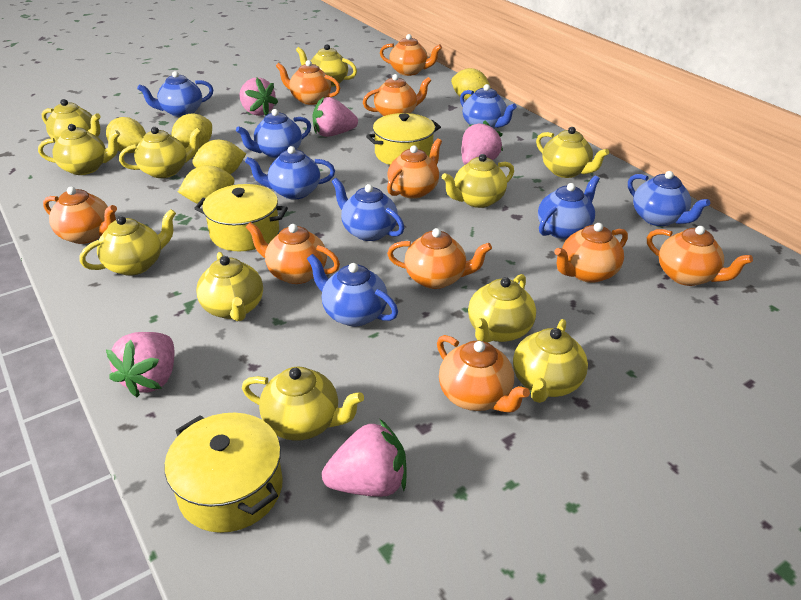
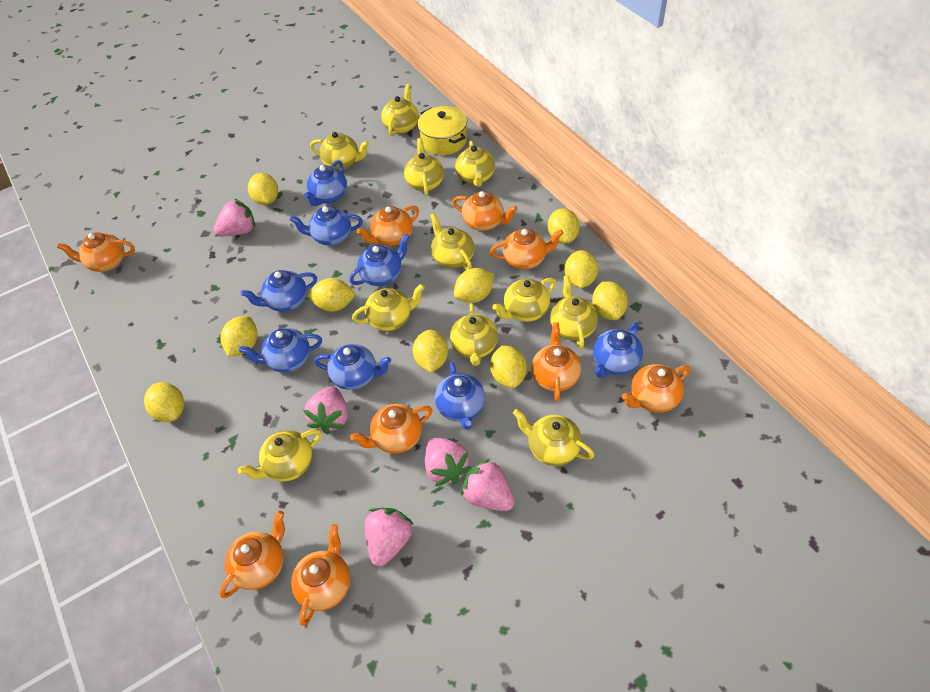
orange teapot: 10 -> 9
yellow lemon: 5 -> 10
yellow pot: 3 -> 1

